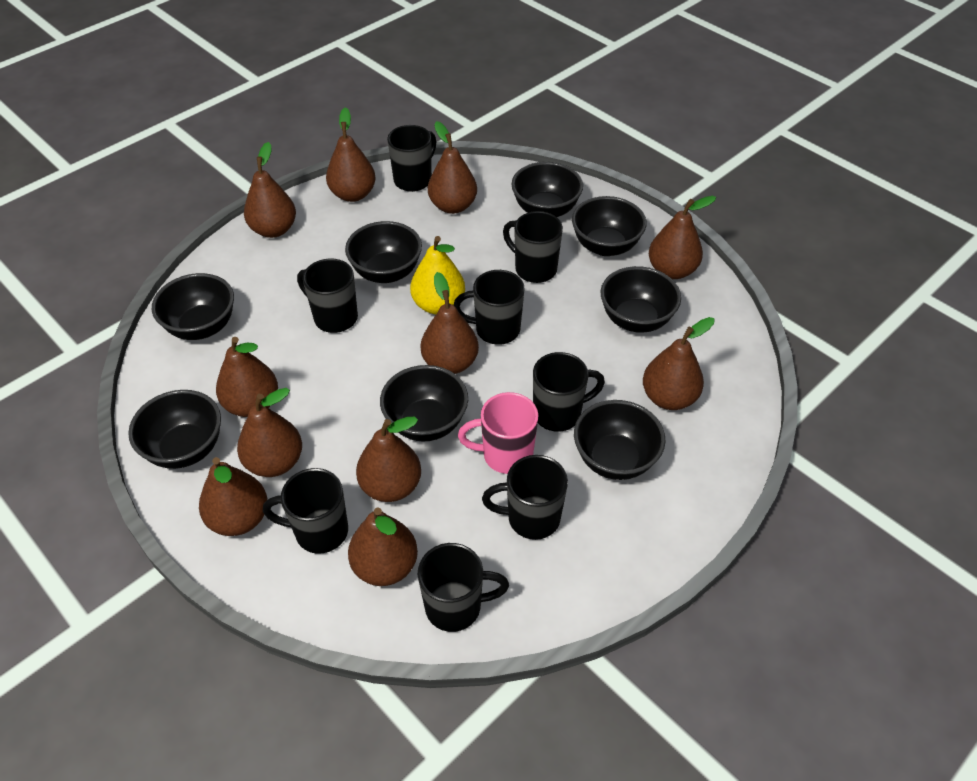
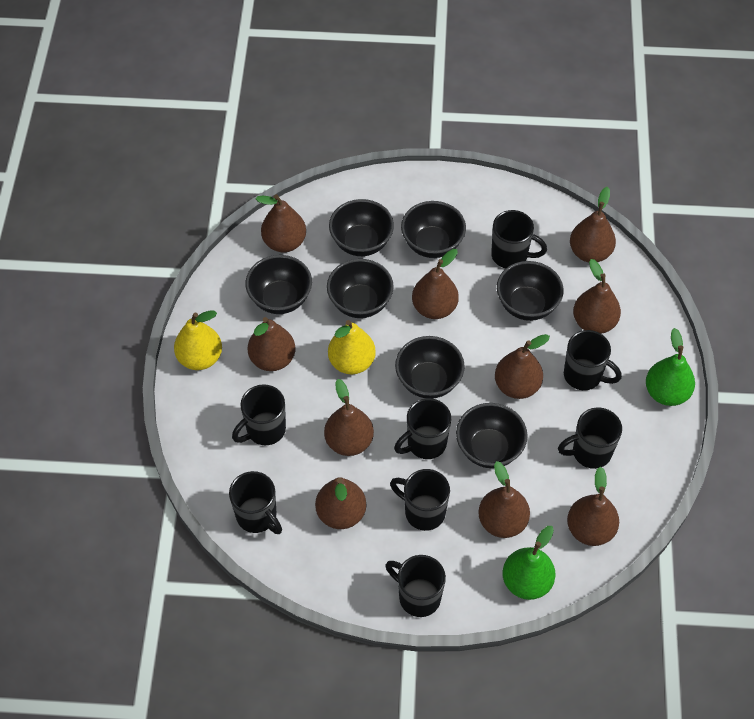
black bowl: 8 -> 7
brown pear: 11 -> 10
green pear: 0 -> 2
pink mug: 1 -> 0
yellow pear: 1 -> 2

